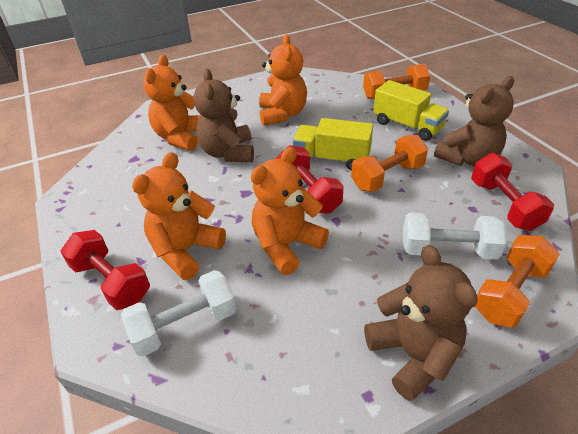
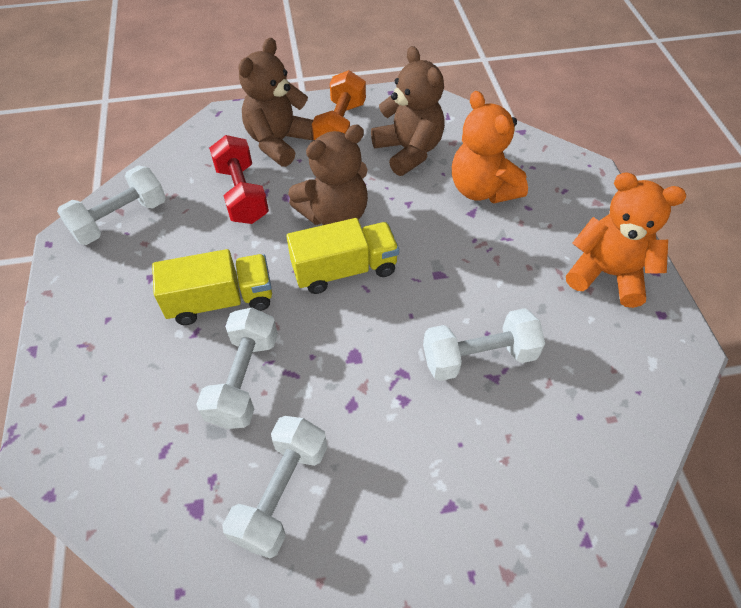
orange dumbbell: 3 -> 1
orange teddy bear: 4 -> 2
red dumbbell: 3 -> 1
white dumbbell: 2 -> 4

